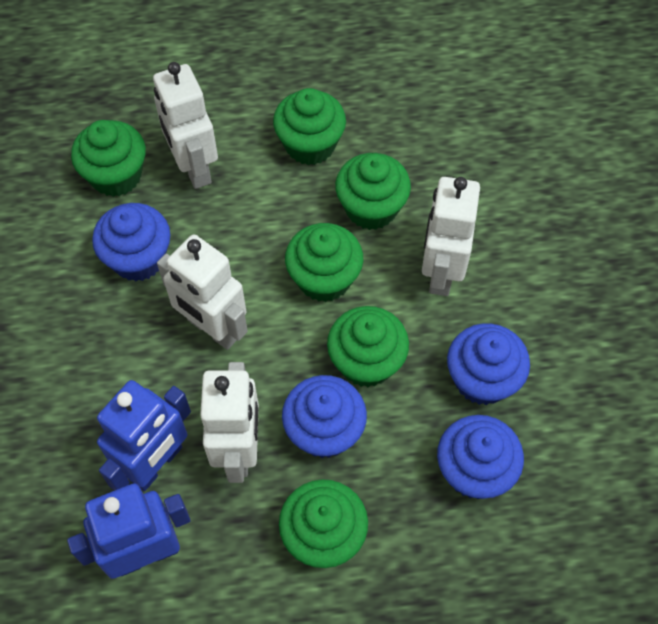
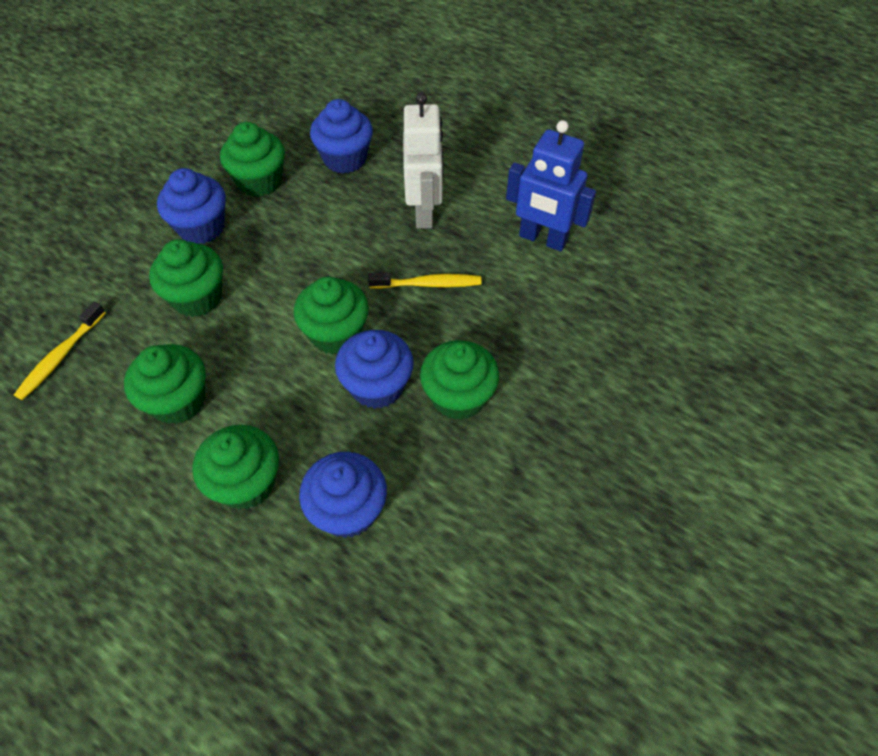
blue robot: 2 -> 1
white robot: 4 -> 1
yellow toothbrush: 0 -> 2

